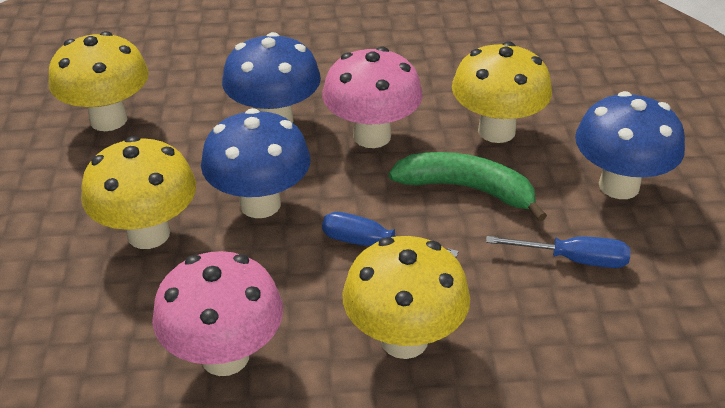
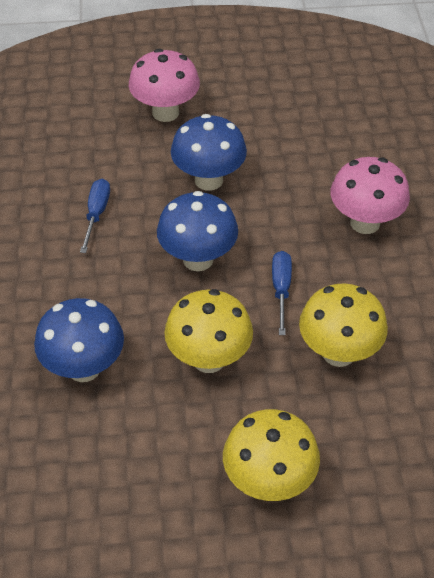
green banana: 1 -> 0
yellow mushroom: 4 -> 3

